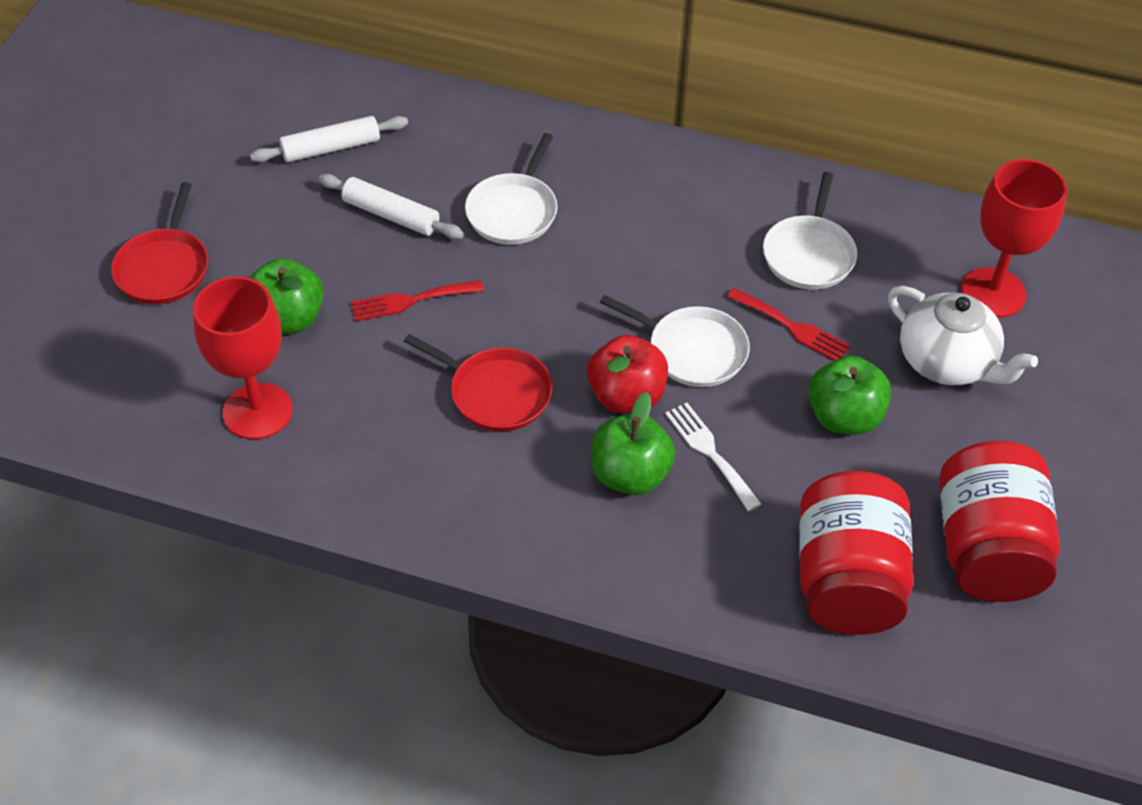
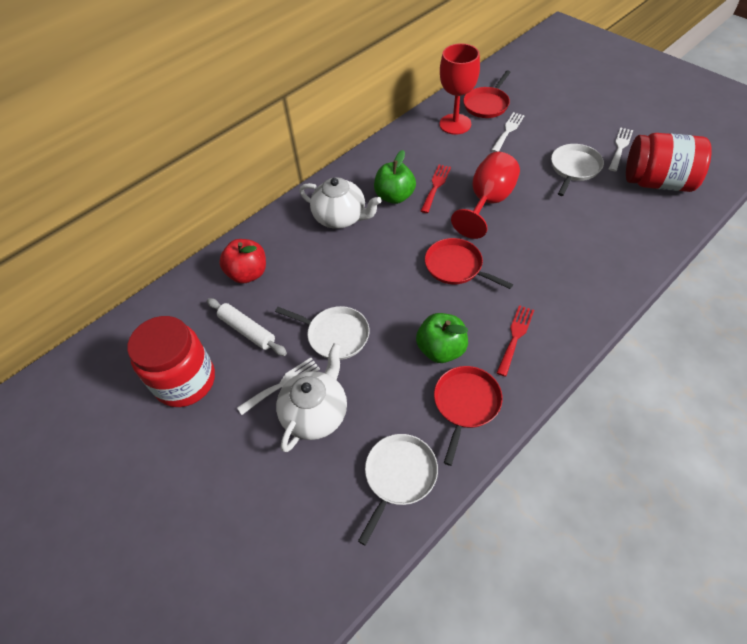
green apple: 3 -> 2
red pan: 2 -> 3
white fork: 1 -> 3
white rolling pin: 2 -> 1
white teapot: 1 -> 2

